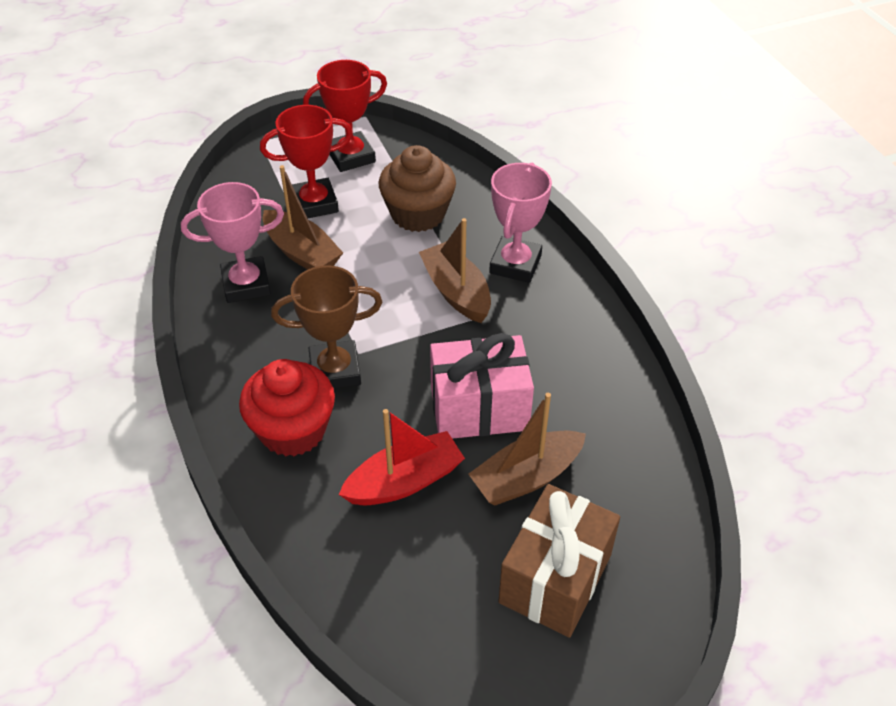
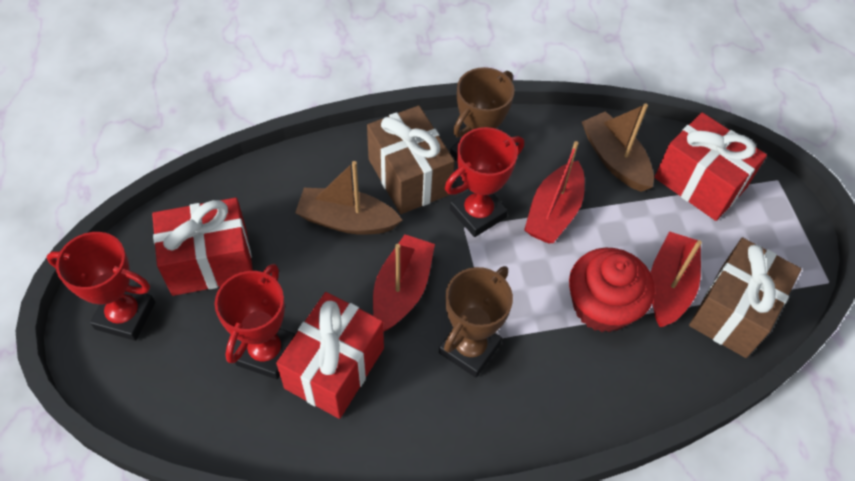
brown boat: 3 -> 2
brown cupcake: 1 -> 0
brown gift: 1 -> 2
brown trophy: 1 -> 2
pink gift: 1 -> 0
pink trophy: 2 -> 0
red boat: 1 -> 3
red gift: 0 -> 3
red trophy: 2 -> 3

